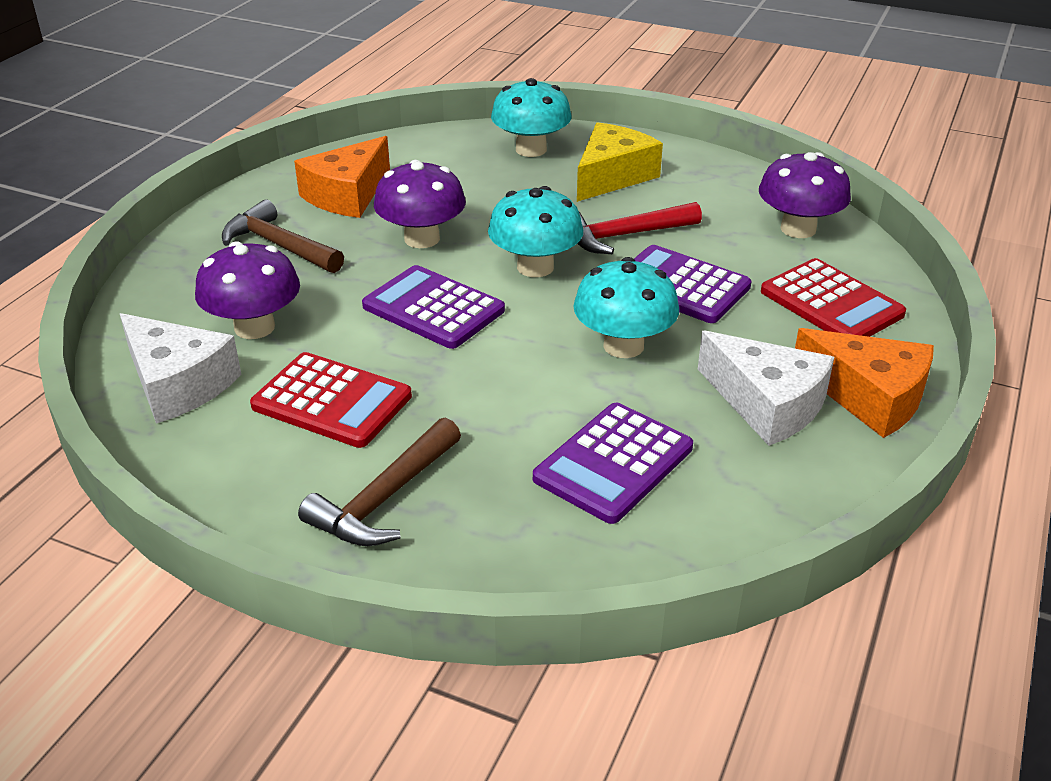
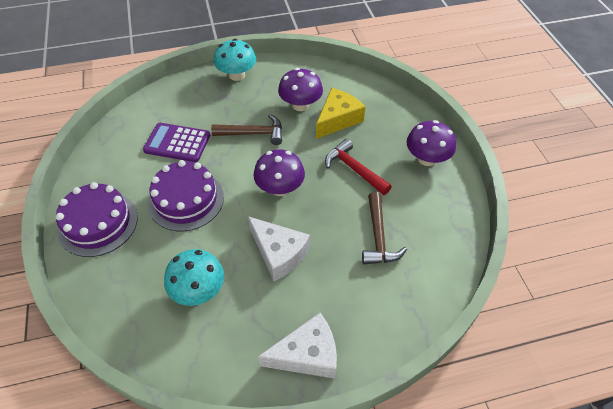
orange cheese: 2 -> 0
purple cake: 0 -> 2
purple calculator: 3 -> 1
red calculator: 2 -> 0
turquoise mushroom: 3 -> 2

